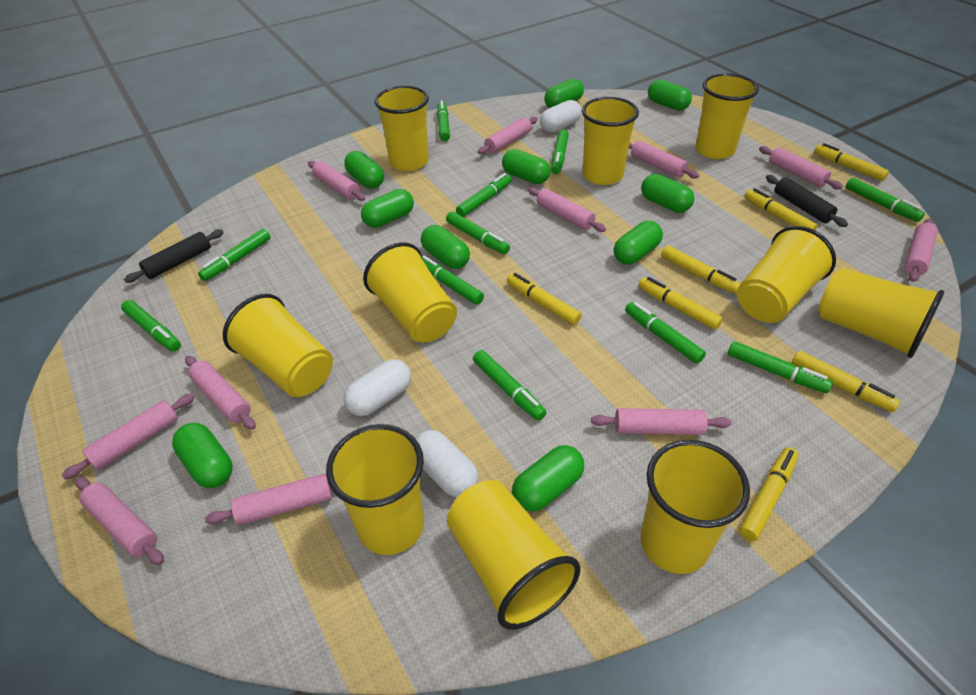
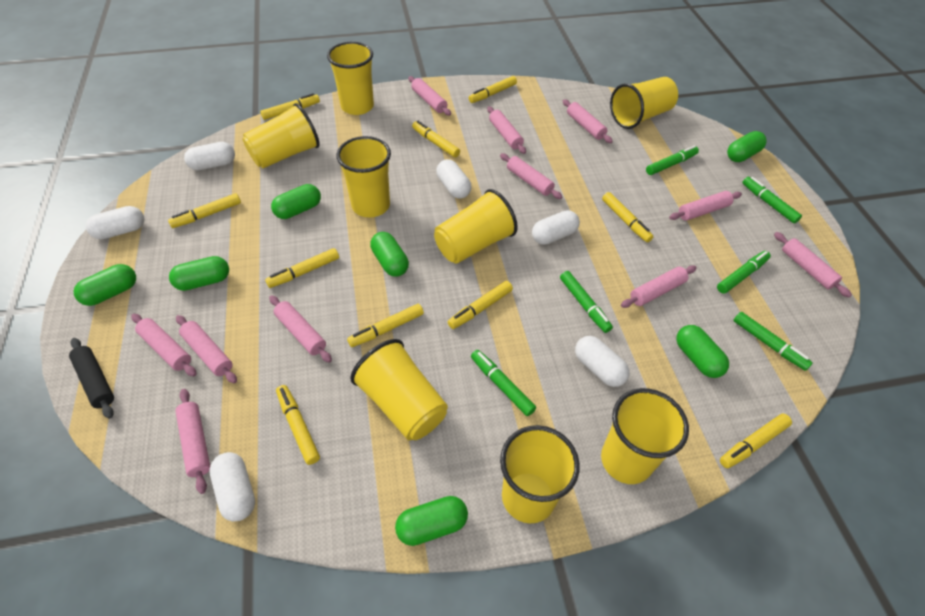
black rolling pin: 2 -> 1
green capsule: 10 -> 7
green marker: 11 -> 6
white capsule: 3 -> 6
yellow cup: 10 -> 8
yellow marker: 7 -> 10

